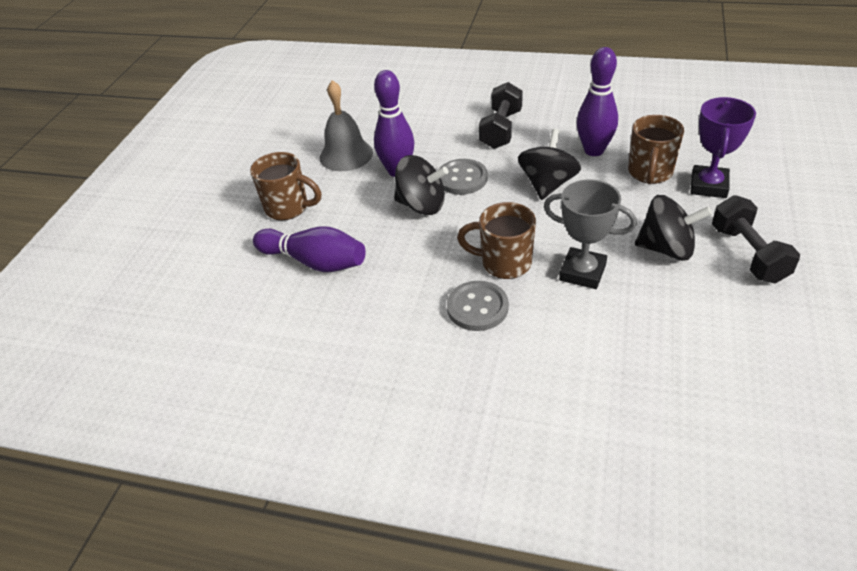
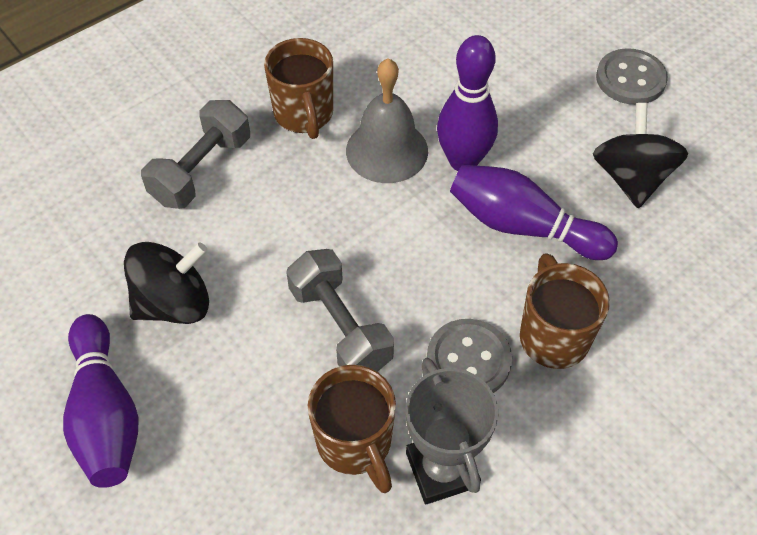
black dumbbell: 2 -> 0
black spinning top: 3 -> 2
grey dumbbell: 0 -> 2
purple trophy: 1 -> 0

